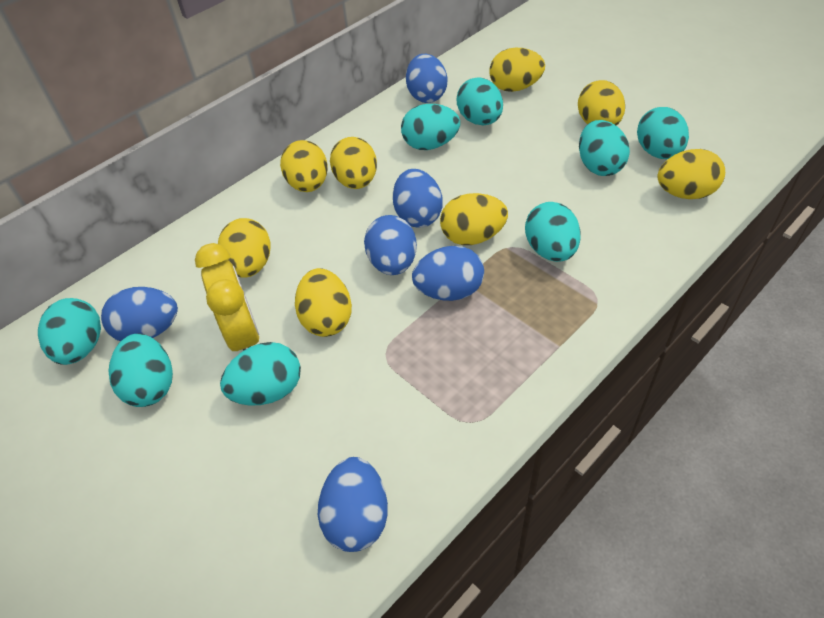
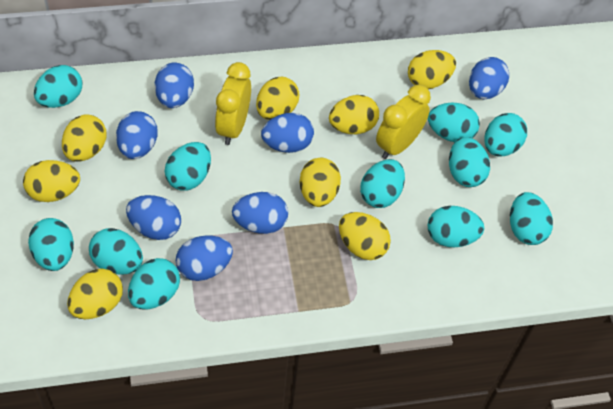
blue egg: 6 -> 7
turquoise egg: 8 -> 11
yellow clock: 1 -> 2

